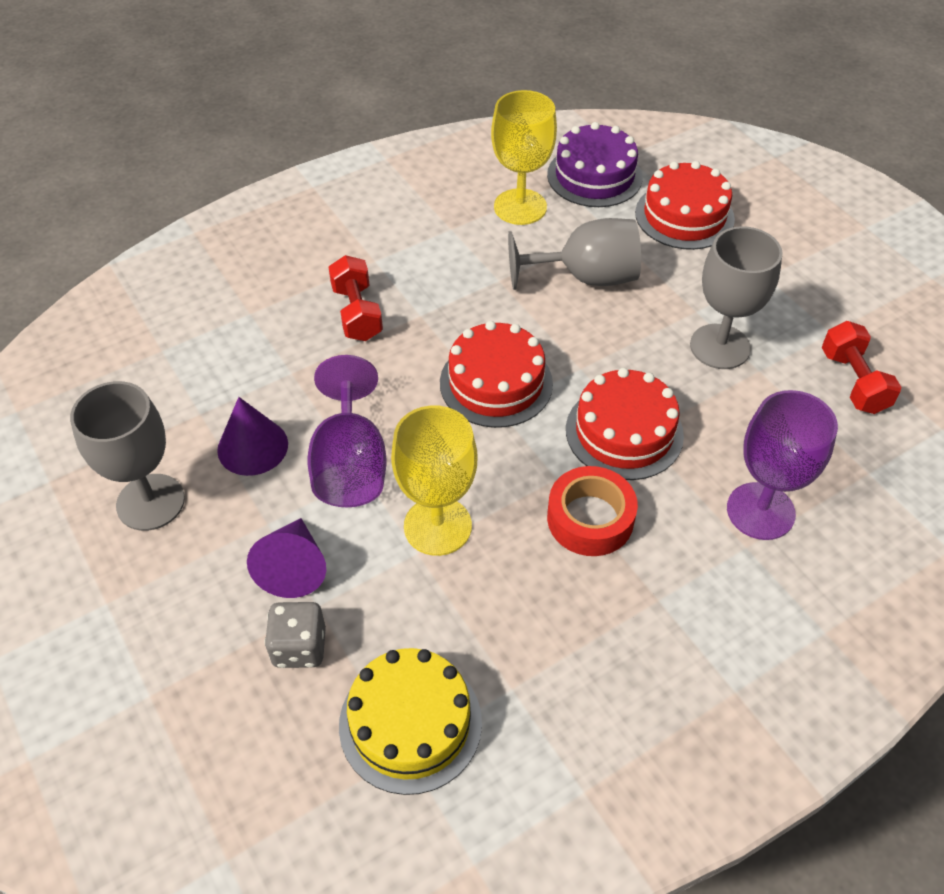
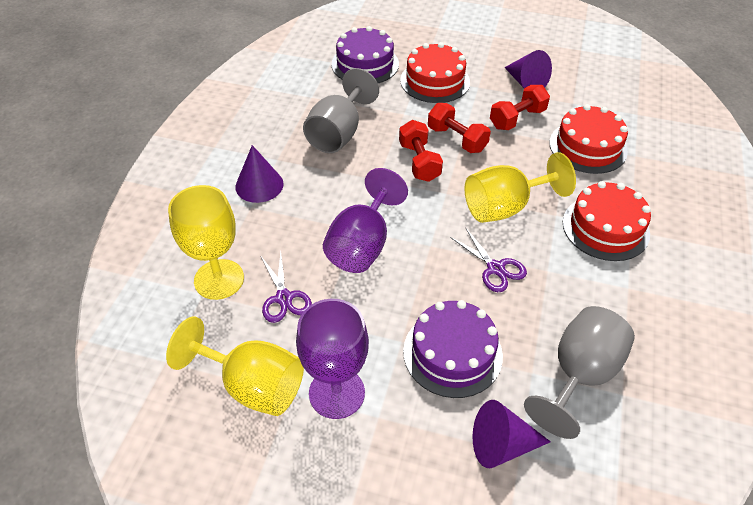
grey dice: 1 -> 0
grey goblet: 3 -> 2
purple cake: 1 -> 2
purple cone: 2 -> 3
purple scissors: 0 -> 2
red dumbbell: 2 -> 3
red tape: 1 -> 0
yellow cake: 1 -> 0
yellow goblet: 2 -> 3

